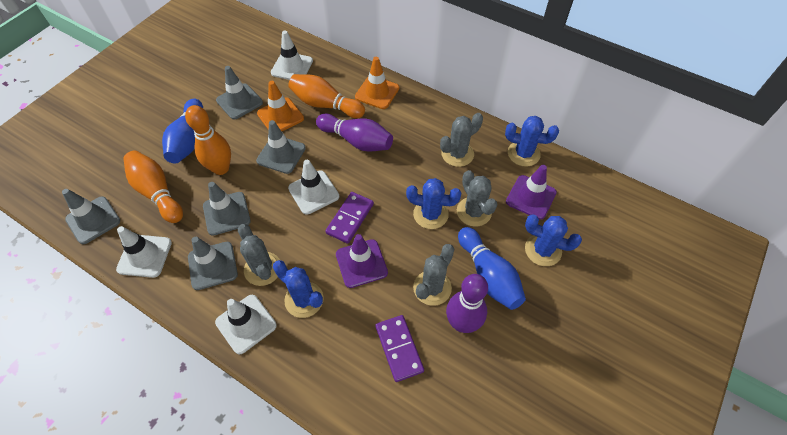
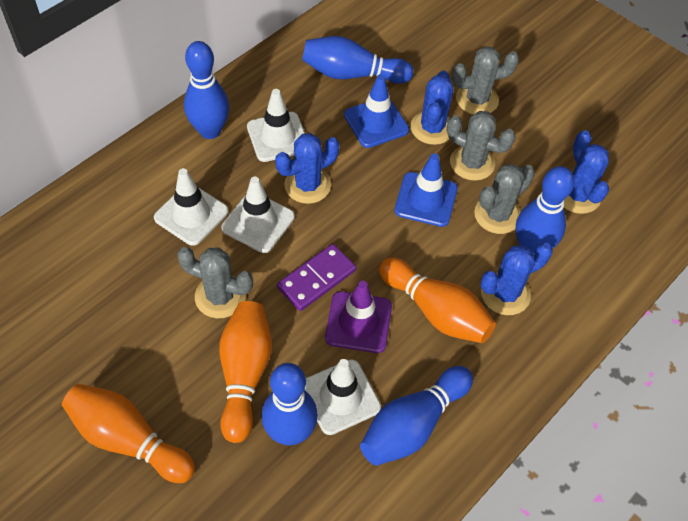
blue bowling pin: 2 -> 5
blue traffic cone: 0 -> 2
grey traffic cone: 5 -> 0
orange traffic cone: 2 -> 0
purple bowling pin: 2 -> 0
purple domino: 2 -> 1
purple traffic cone: 2 -> 1

